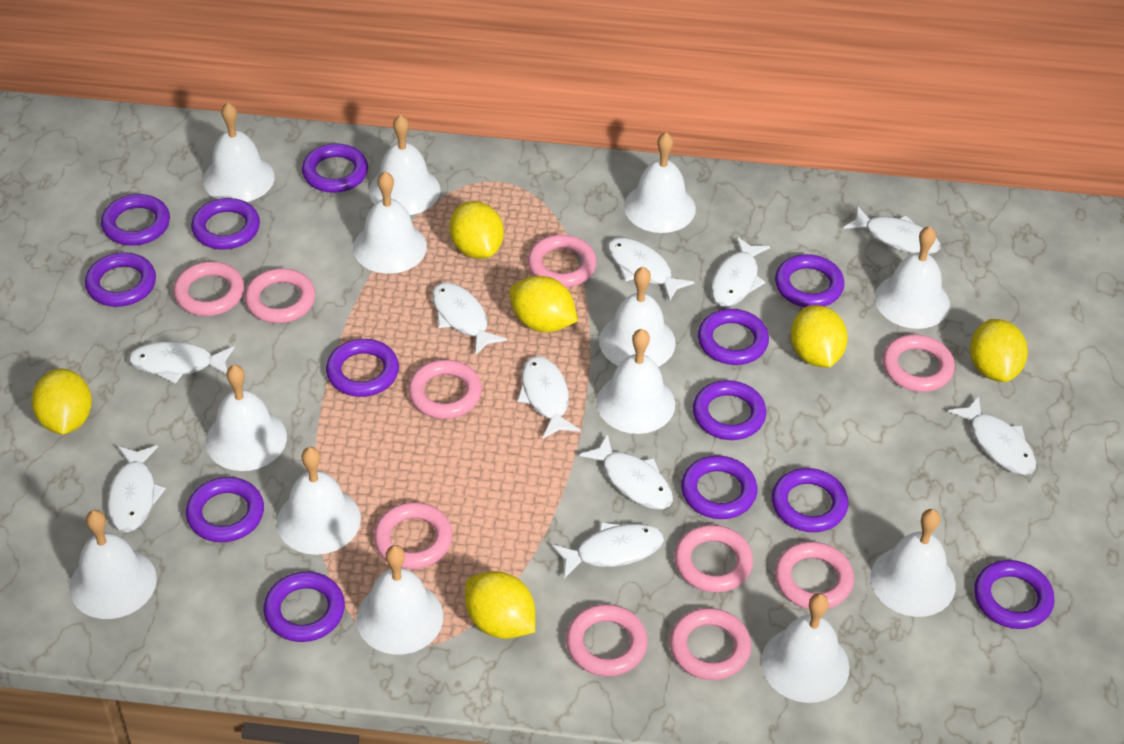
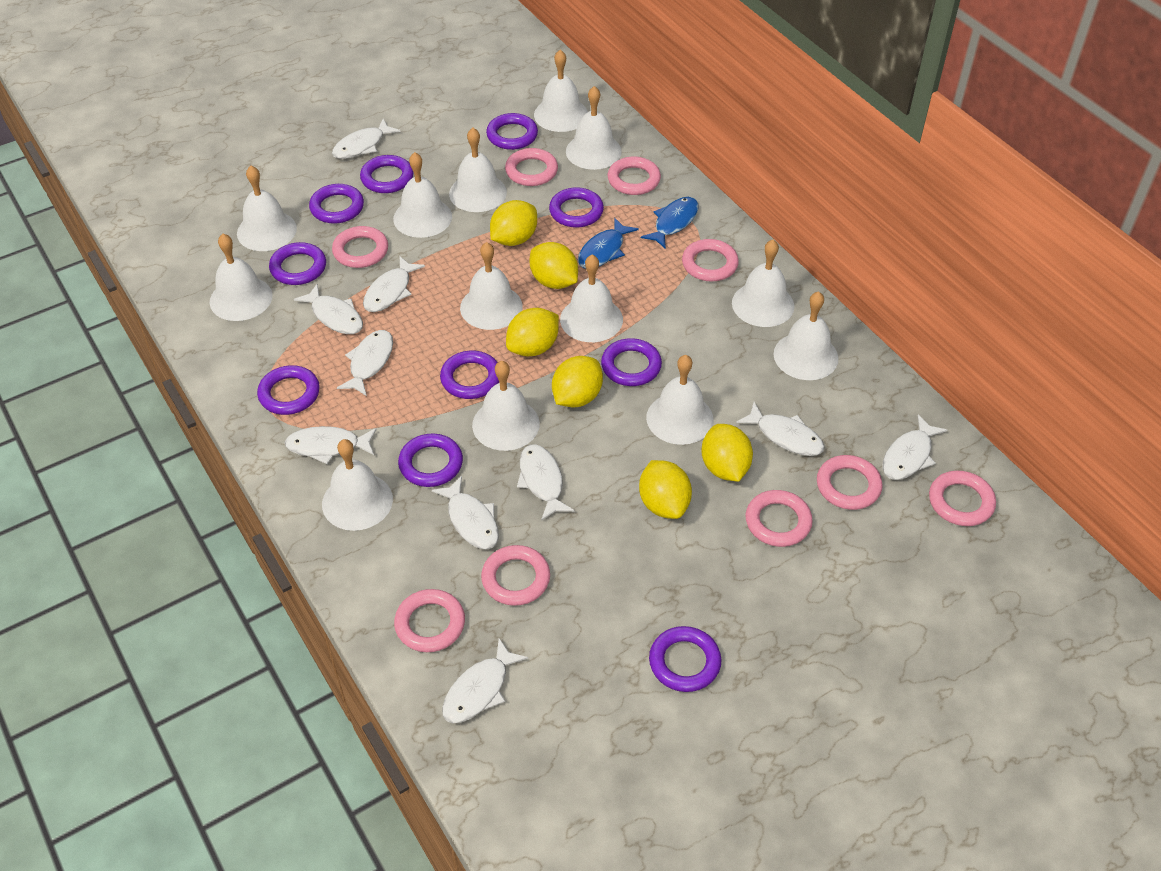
blue fish: 0 -> 2
pink ring: 10 -> 9
purple ring: 13 -> 10

